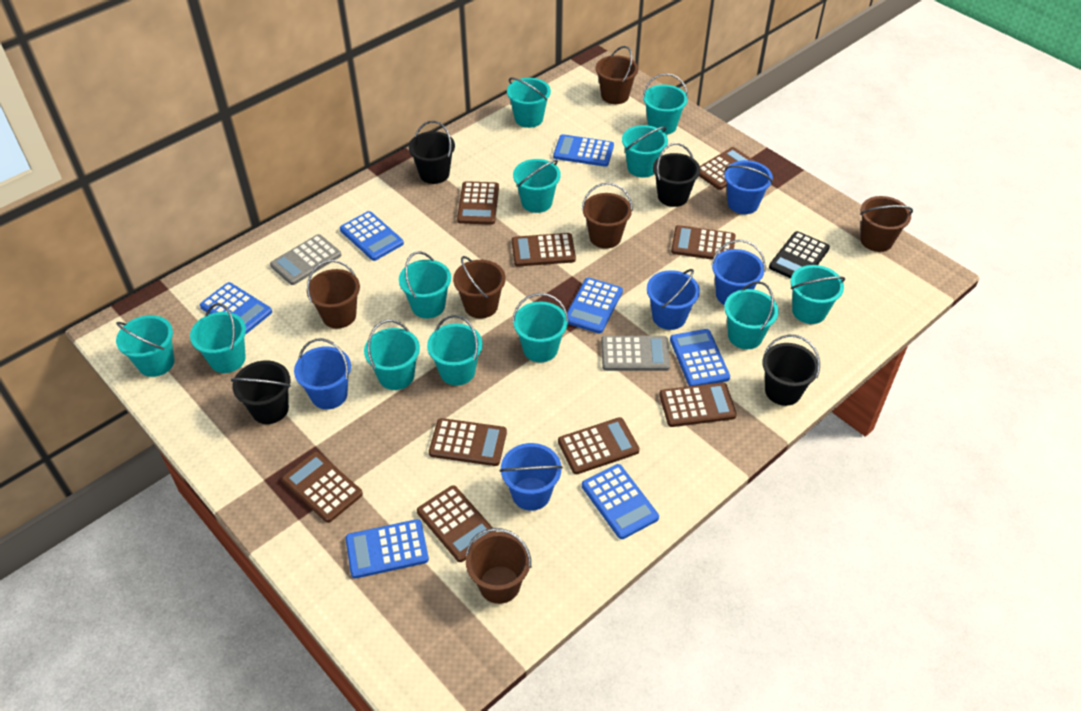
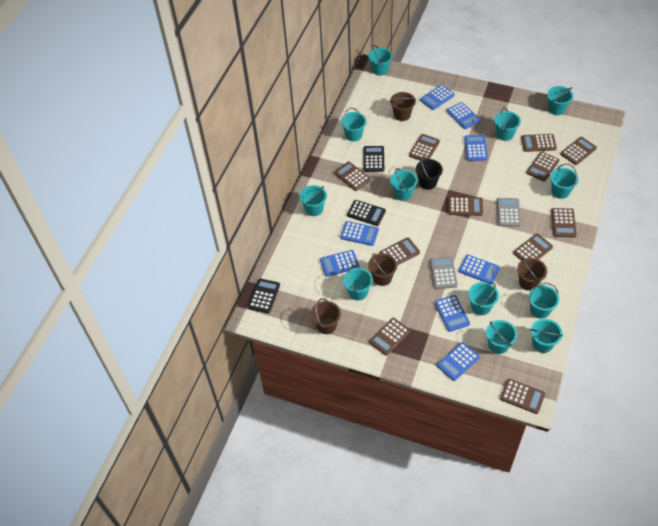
black bucket: 4 -> 1
black calculator: 1 -> 3
blue bucket: 5 -> 0
blue calculator: 7 -> 8
brown bucket: 6 -> 4
brown calculator: 9 -> 11

